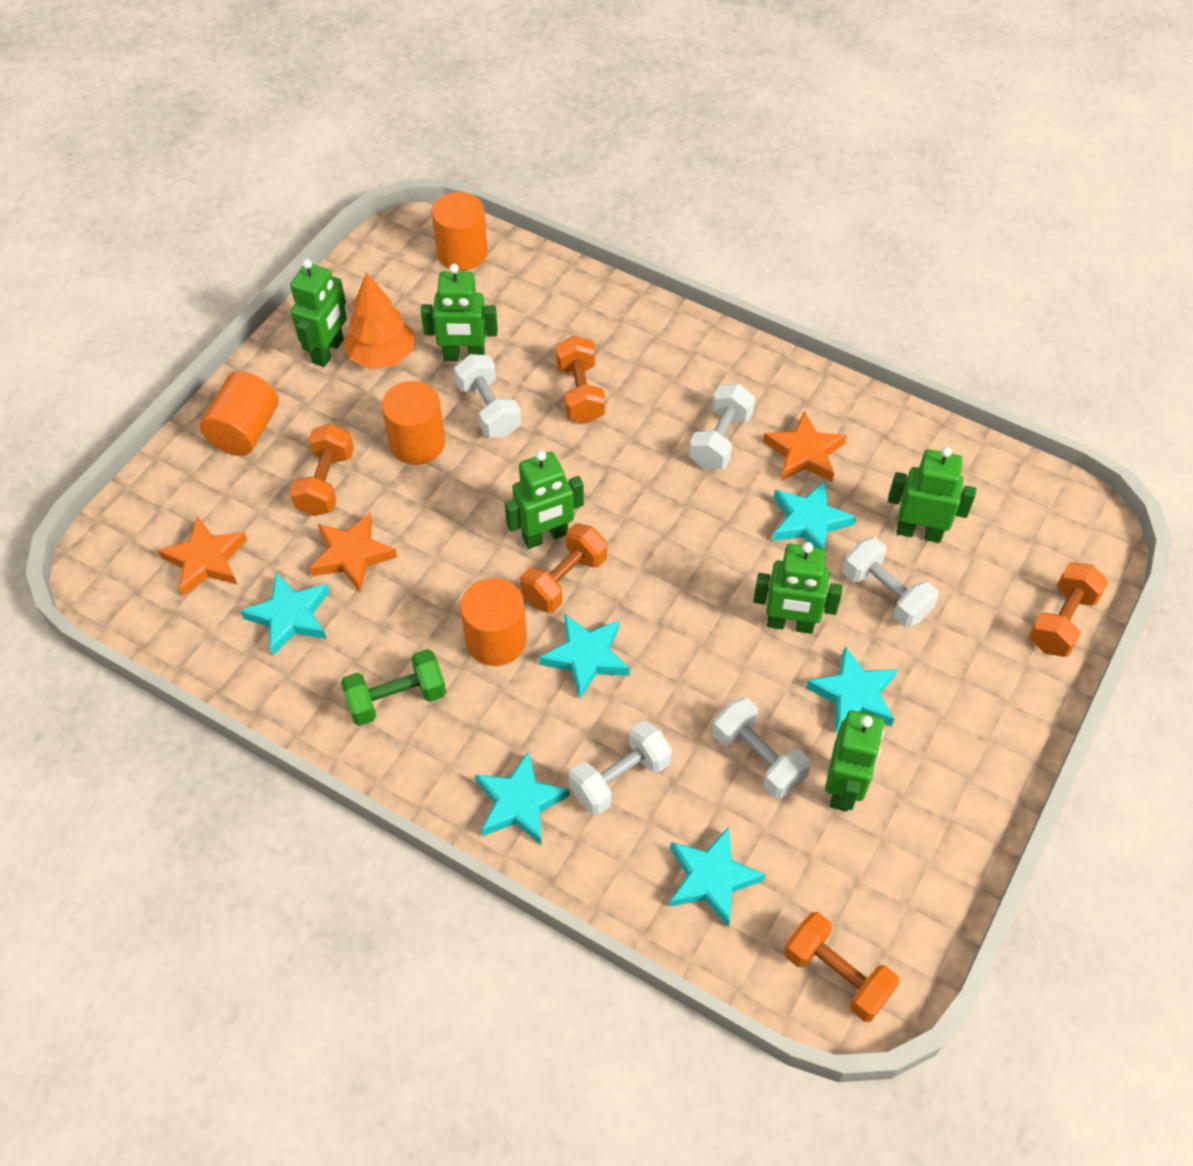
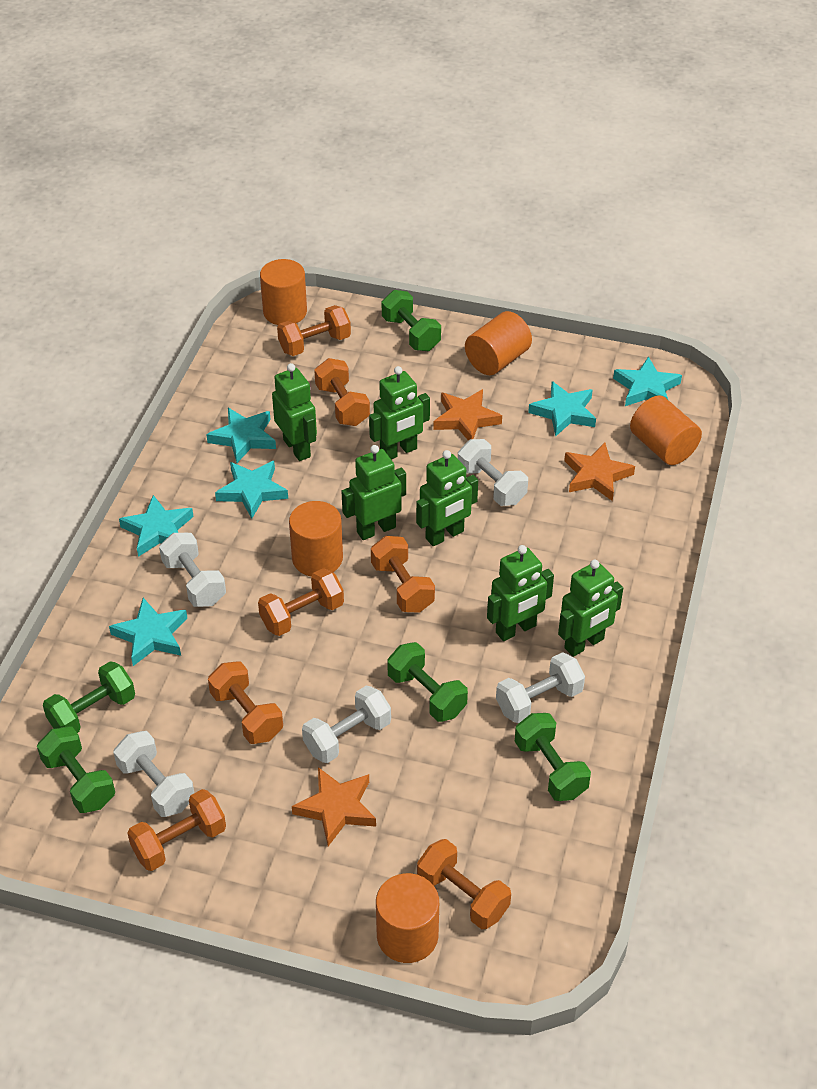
green dumbbell: 1 -> 5
orange cylinder: 4 -> 5
orange dumbbell: 5 -> 7
orange tree: 1 -> 0

